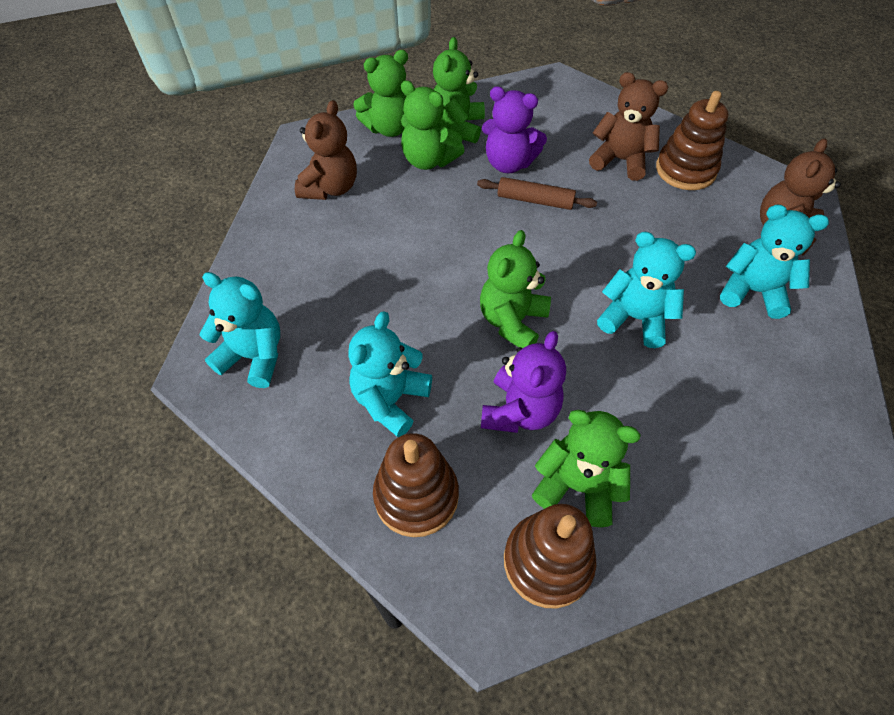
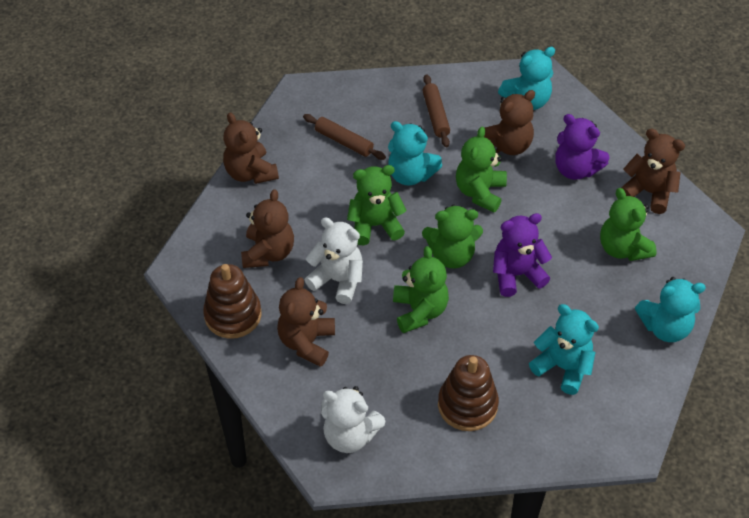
brown rolling pin: 1 -> 2
brown stacking toy: 3 -> 2
brown teddy bear: 3 -> 5
white teddy bear: 0 -> 2

